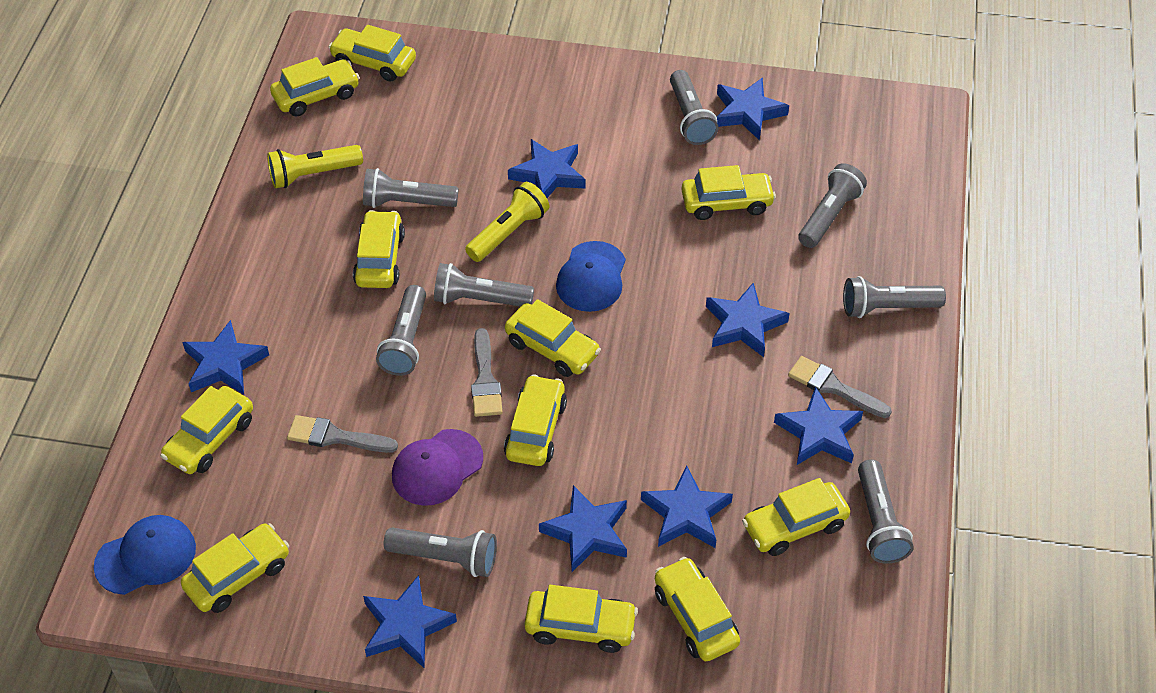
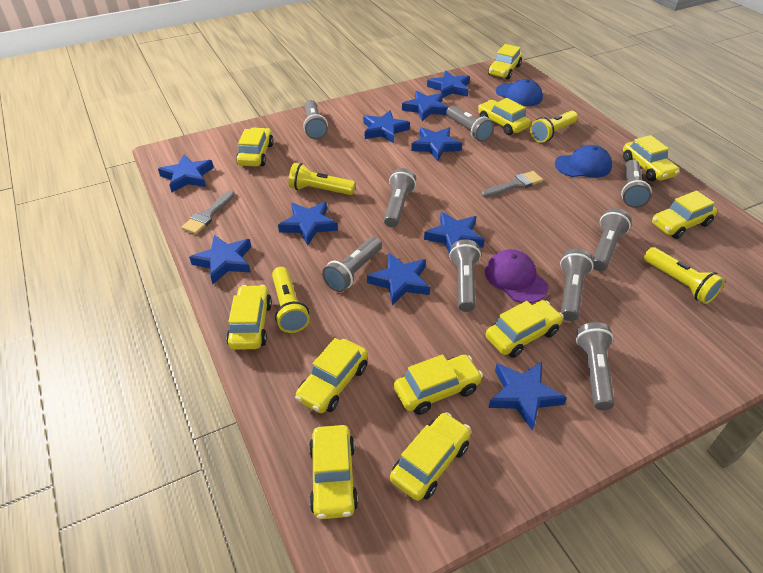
blue star: 8 -> 10
grey brush: 3 -> 2
grey flashlight: 8 -> 9
yellow flashlight: 2 -> 4

